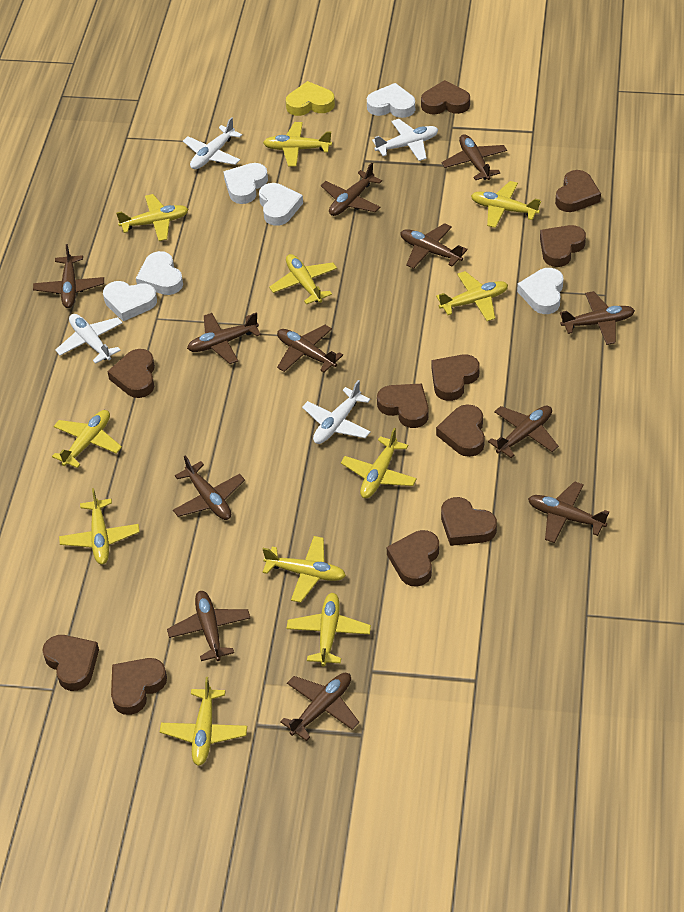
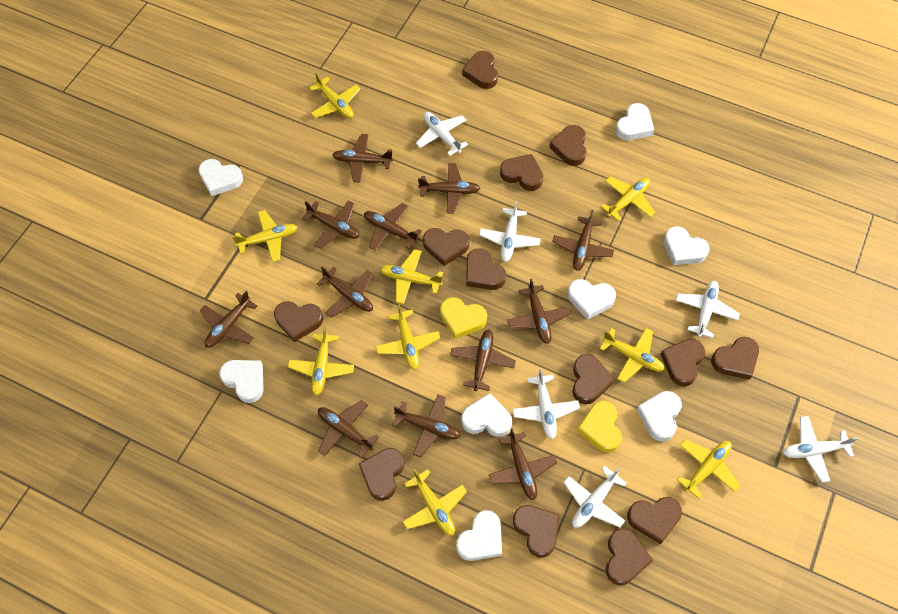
brown heart: 11 -> 13
white heart: 6 -> 8
white plane: 4 -> 6
yellow heart: 1 -> 2
yellow plane: 11 -> 9

